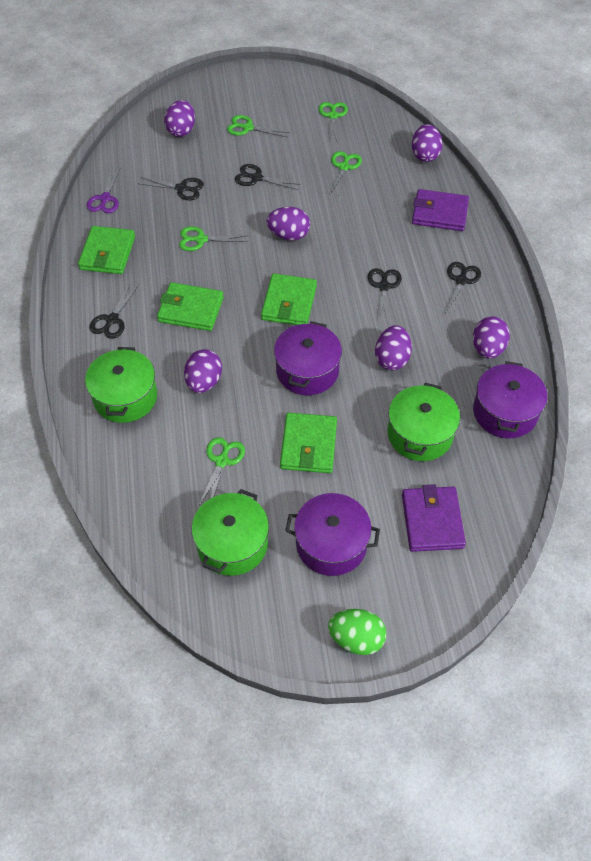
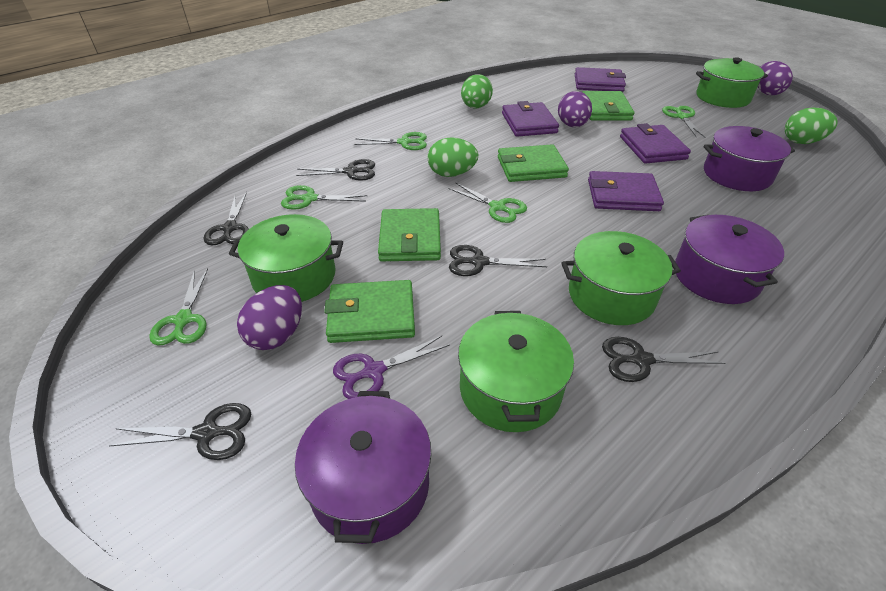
green egg: 1 -> 3
green pot: 3 -> 4
purple egg: 6 -> 3
purple wallet: 2 -> 4

